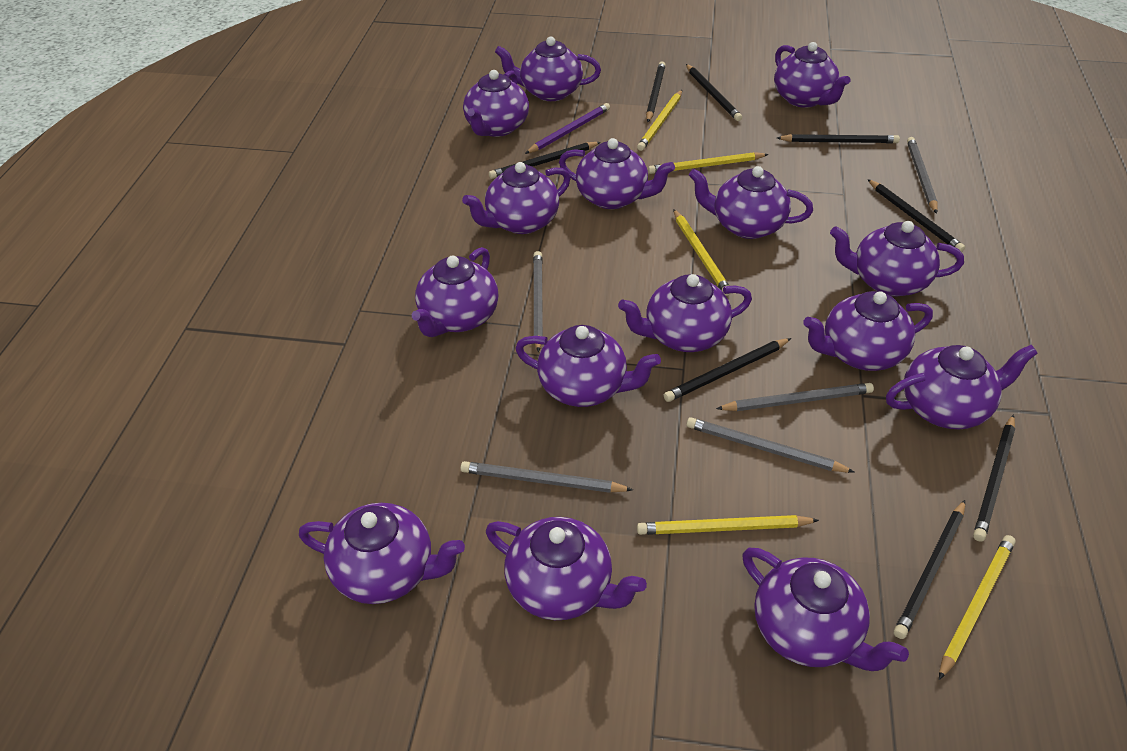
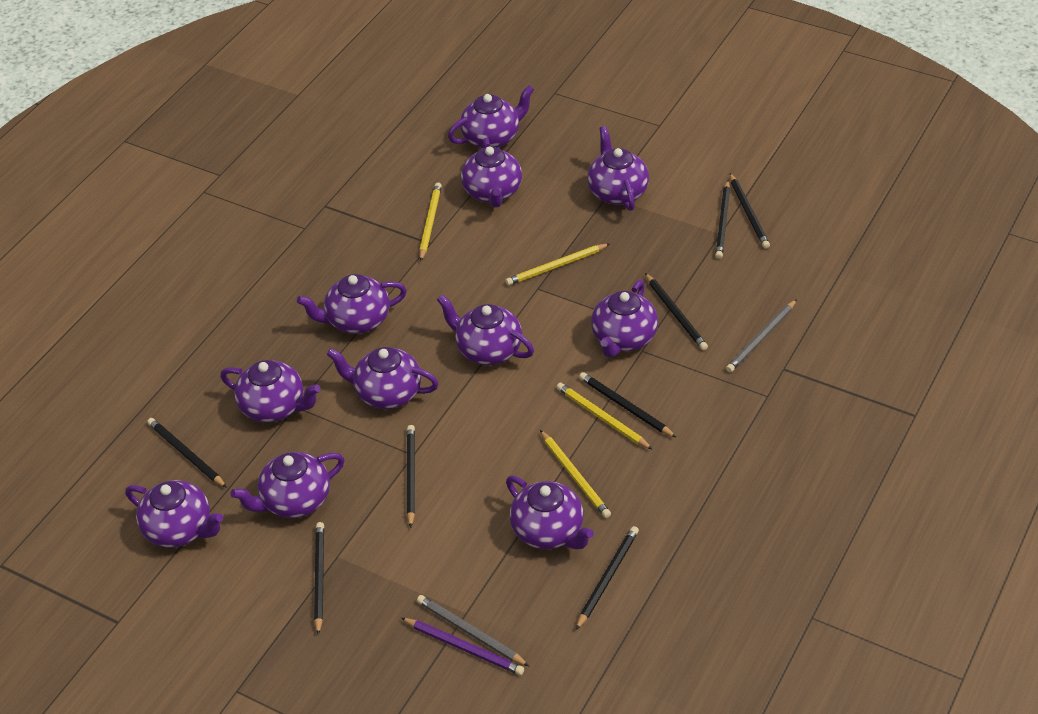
grey pencil: 5 -> 2
purple teapot: 15 -> 11
yellow pencil: 5 -> 4

